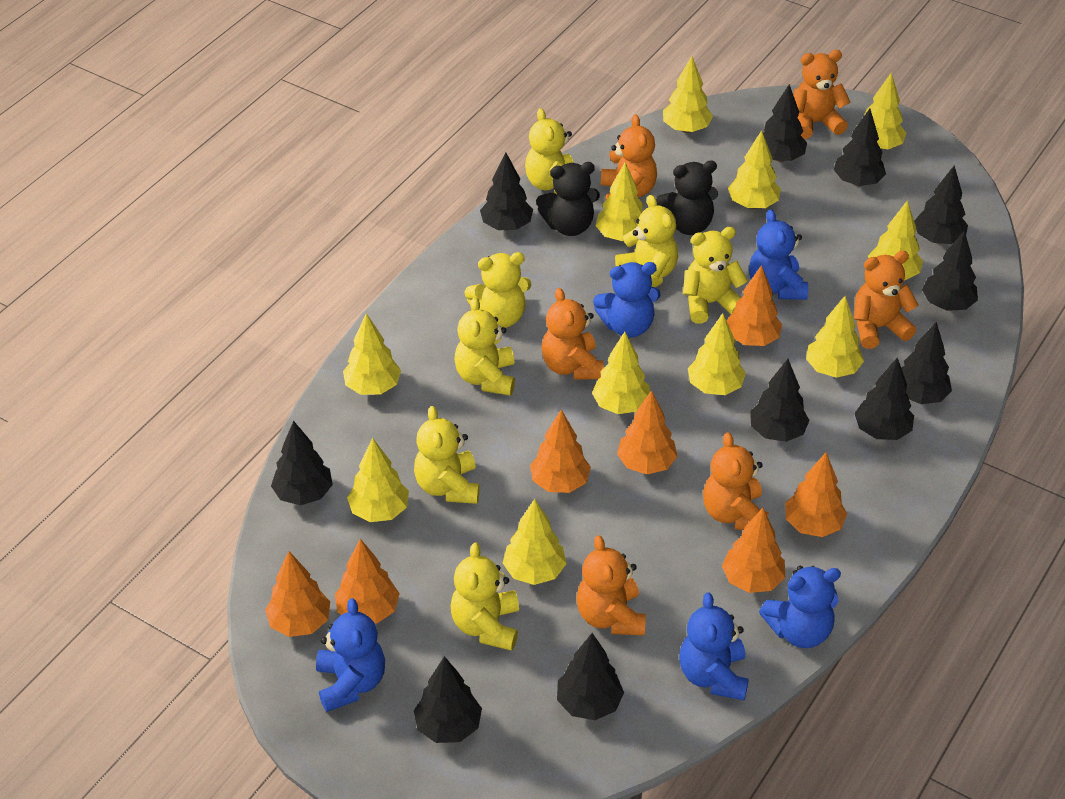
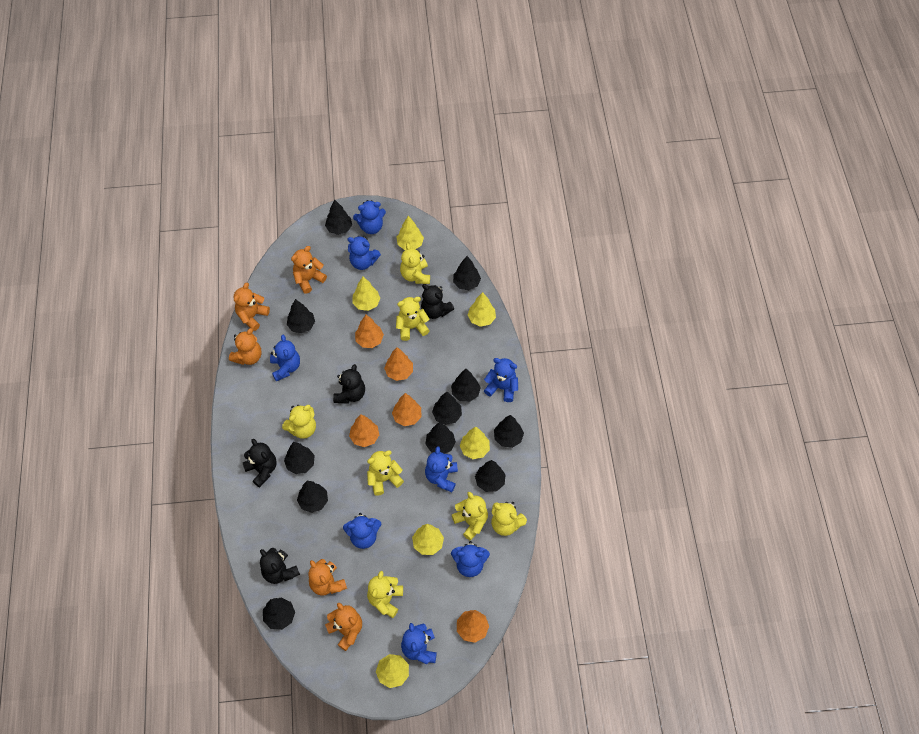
black teddy bear: 2 -> 4
blue teddy bear: 5 -> 8
orange teddy bear: 6 -> 5
orange tree: 7 -> 5
yellow tree: 11 -> 6

